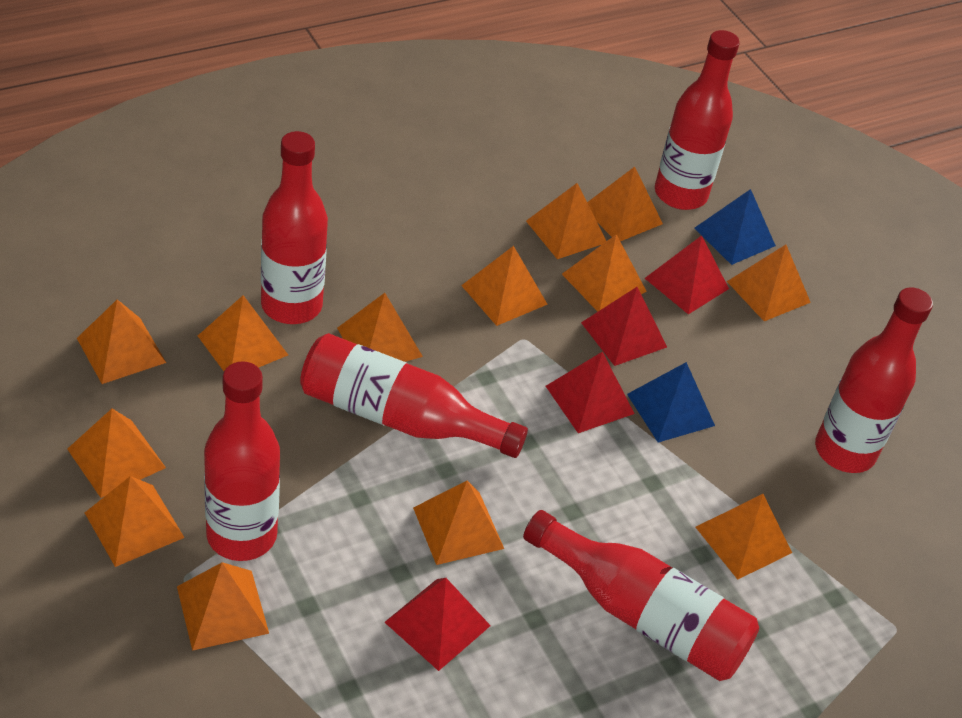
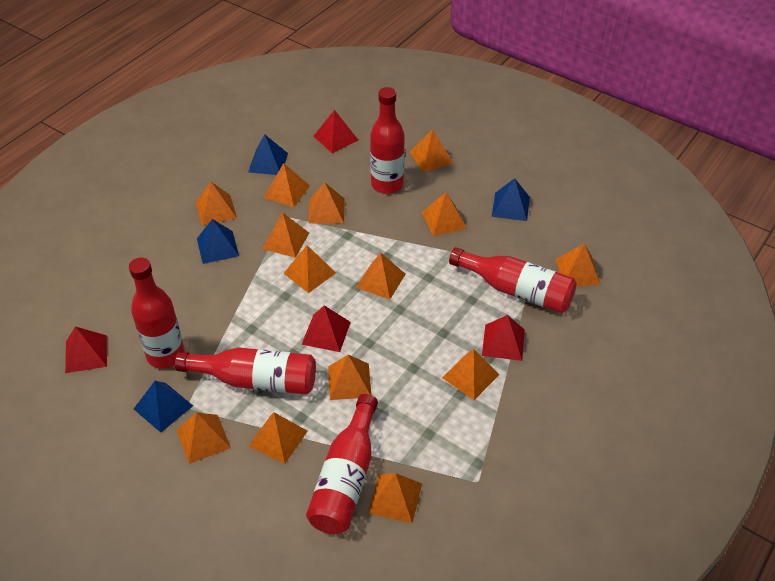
blue pyramid: 2 -> 4
orange pyramid: 13 -> 14
red bottle: 6 -> 5

